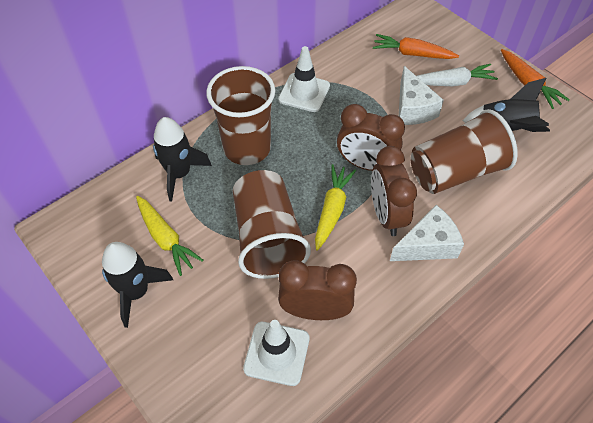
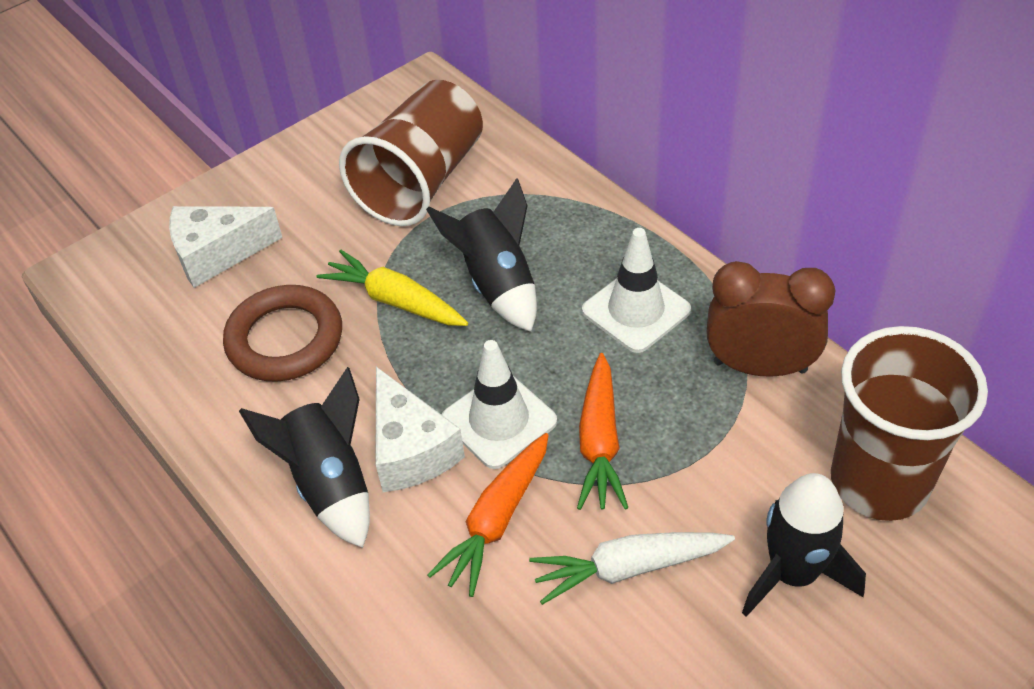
brown clock: 3 -> 1
brown cup: 3 -> 2
brown ring: 0 -> 1
yellow carrot: 2 -> 1

